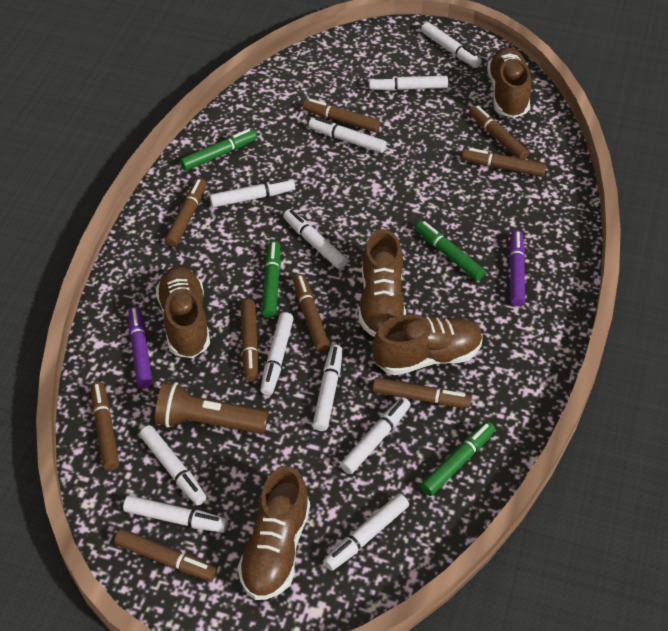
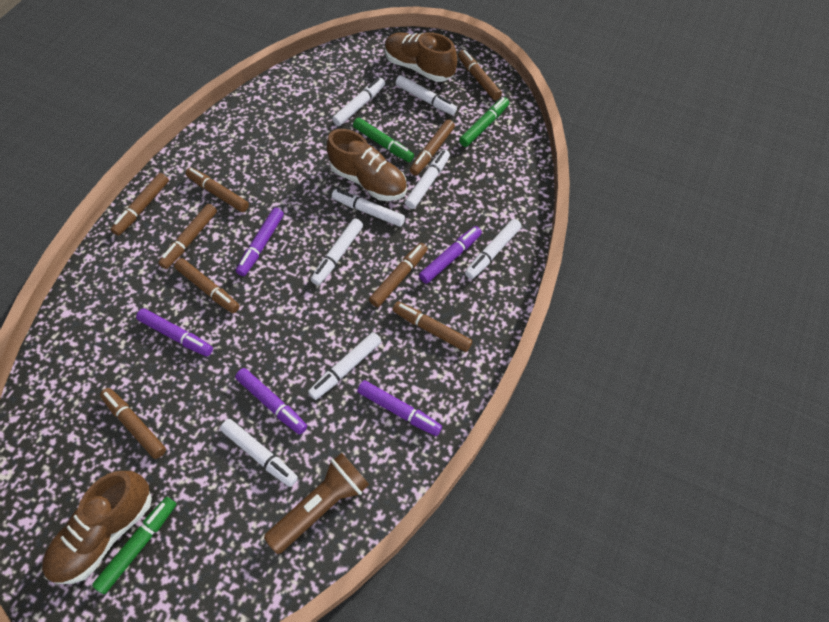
brown shoe: 5 -> 3
green marker: 4 -> 3
purple marker: 2 -> 5
white marker: 11 -> 8

